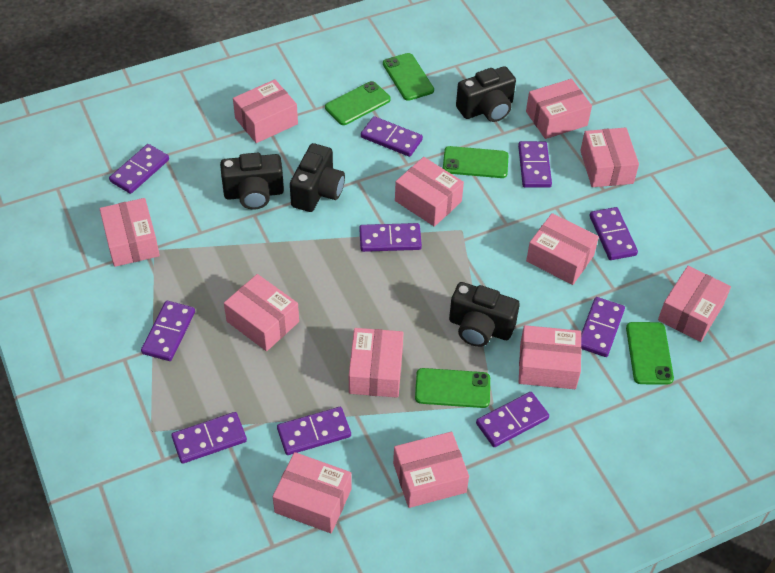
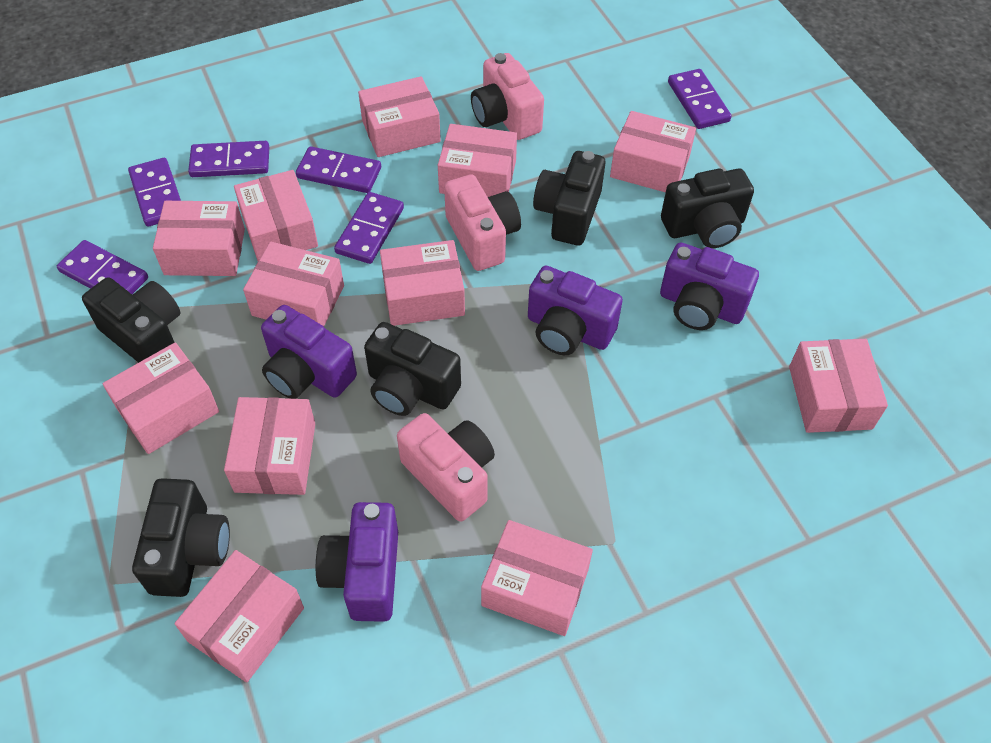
black camera: 4 -> 5
green phone: 5 -> 0
pink camera: 0 -> 3
purple camera: 0 -> 4
purple domino: 10 -> 6

